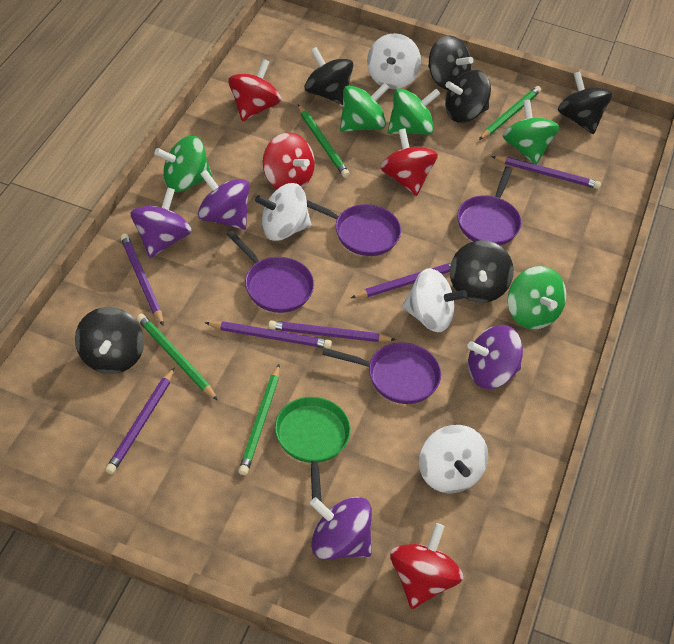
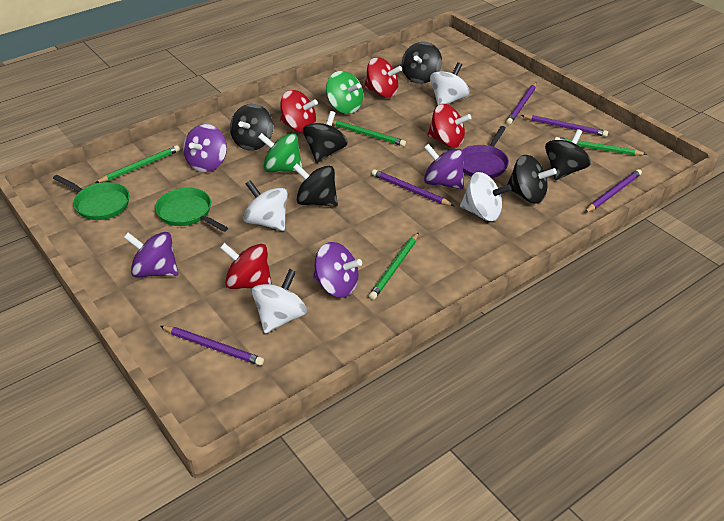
green pan: 1 -> 2
green spinning top: 5 -> 2
purple pan: 4 -> 1
purple pencil: 6 -> 5

